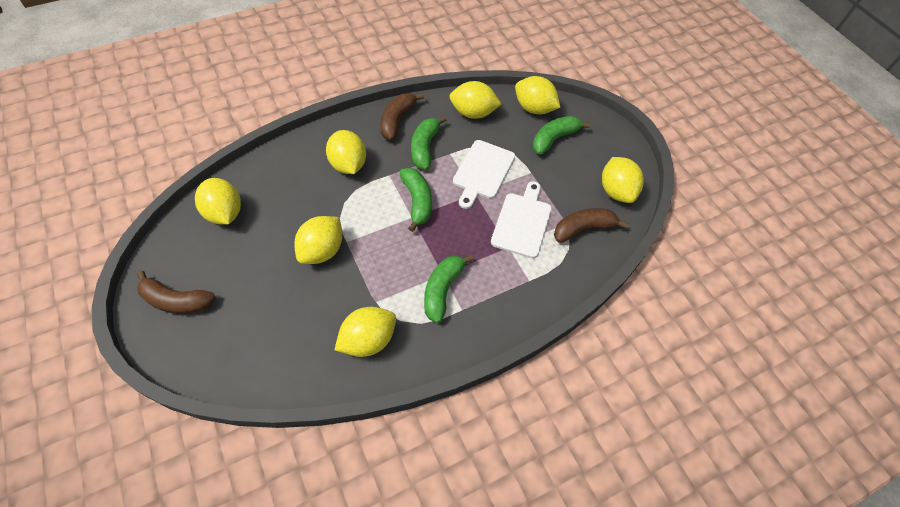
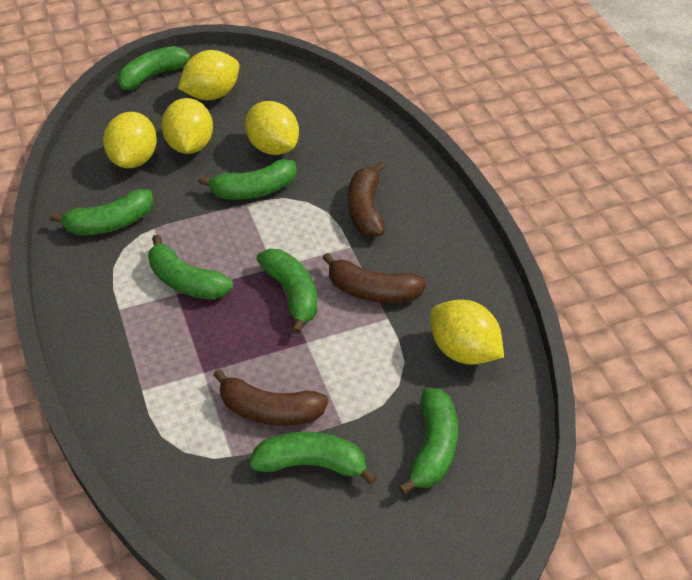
green banana: 4 -> 7
white cutting board: 2 -> 0
yellow lemon: 7 -> 5

